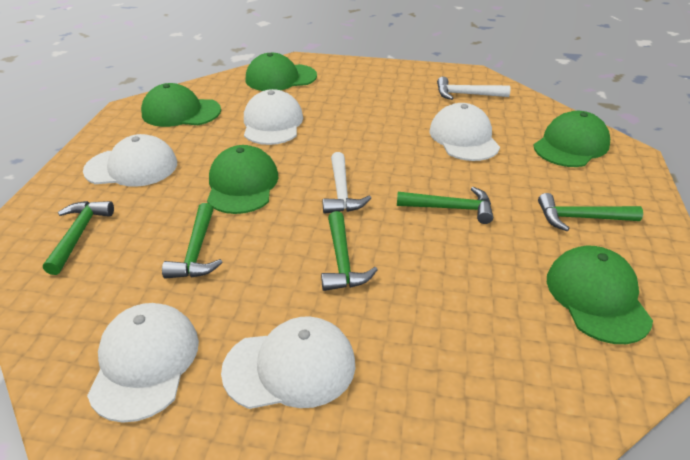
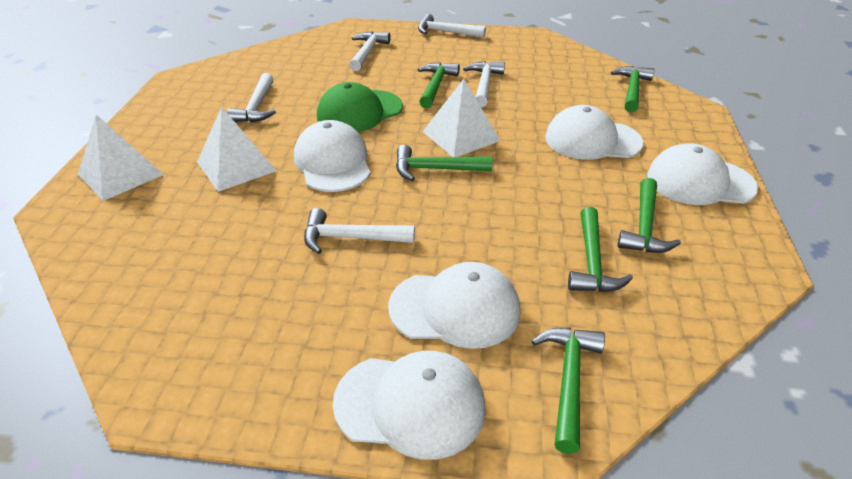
green cap: 5 -> 1
green hammer: 5 -> 6
white hammer: 2 -> 5
white pyramid: 0 -> 3

